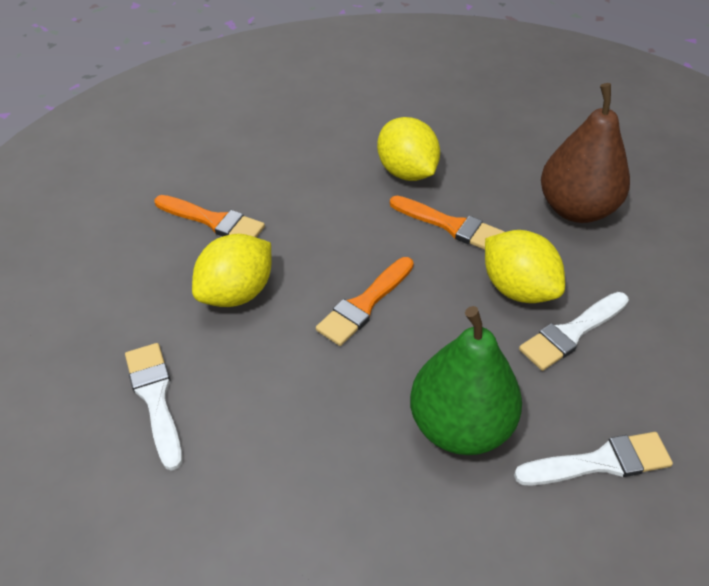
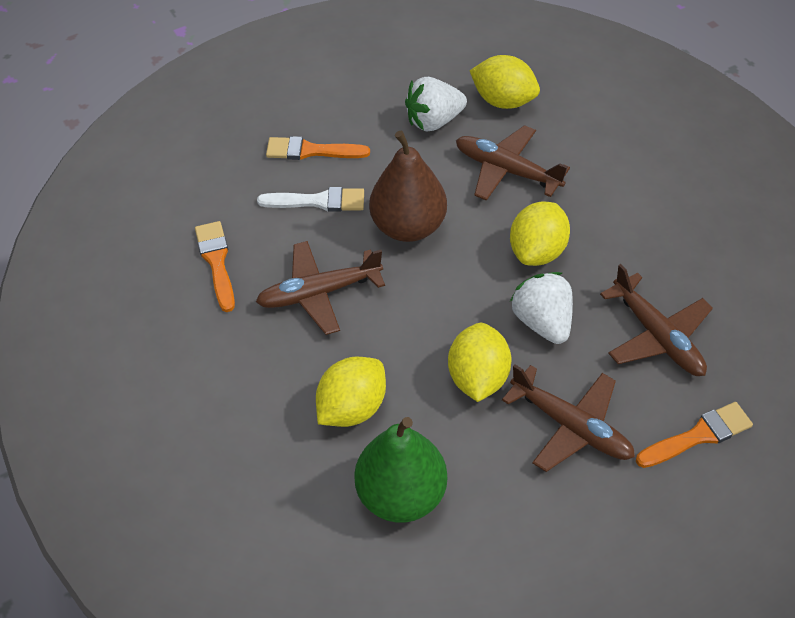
brown plane: 0 -> 4
white brush: 3 -> 1
white strawberry: 0 -> 2
yellow lemon: 3 -> 4

